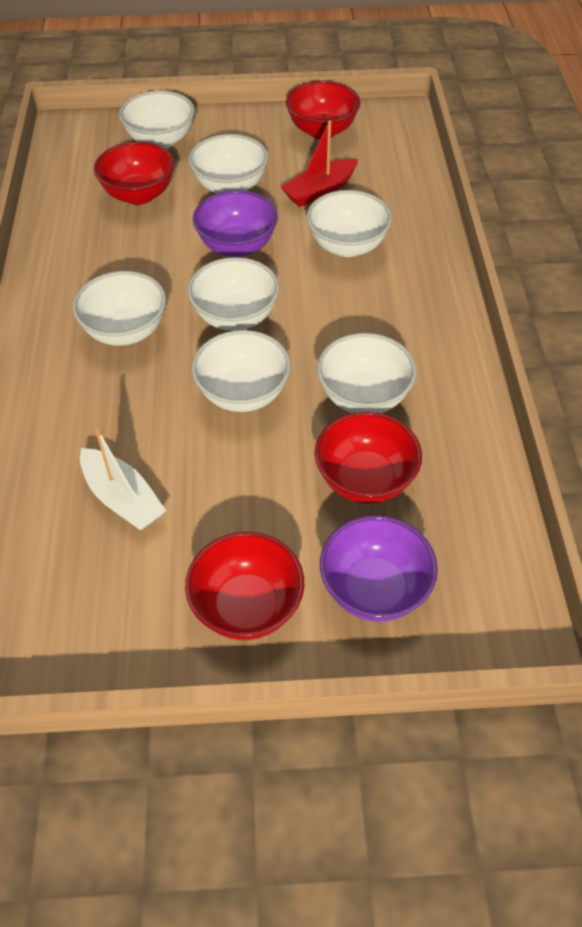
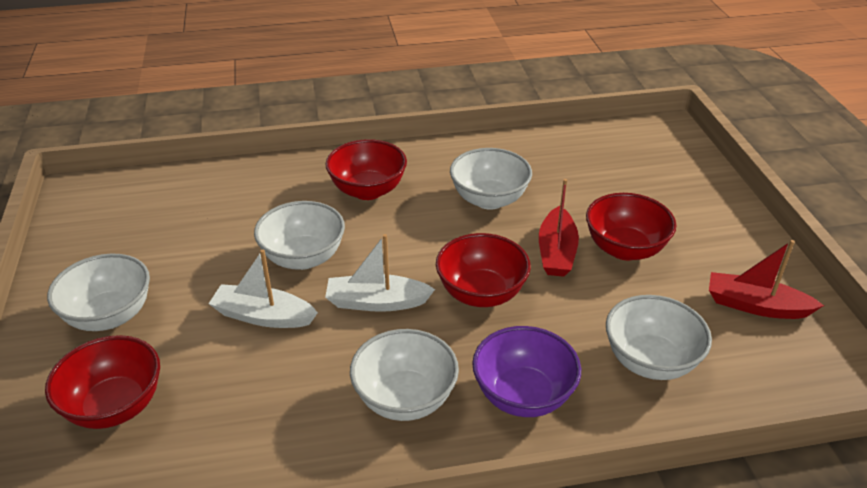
purple bowl: 2 -> 1
red boat: 1 -> 2
white boat: 1 -> 2
white bowl: 7 -> 5

